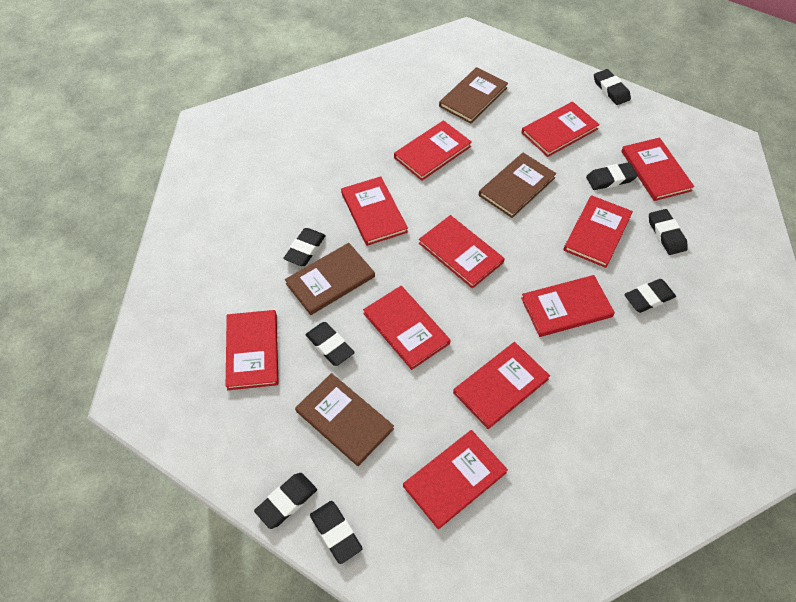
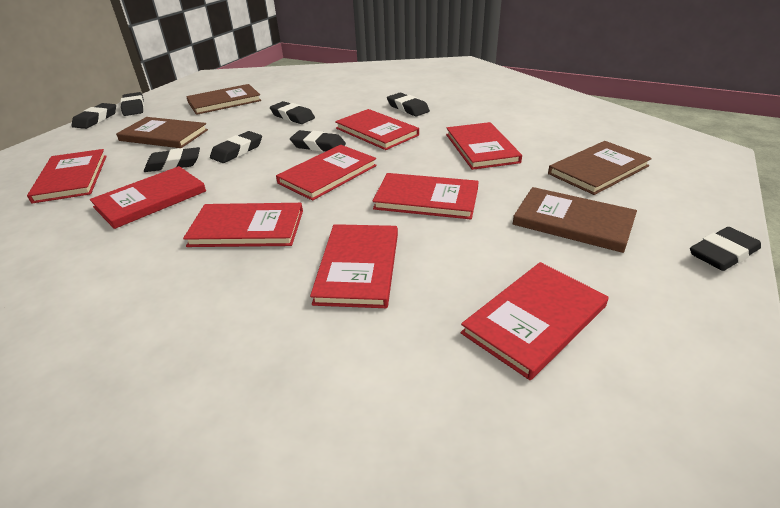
red book: 11 -> 9

